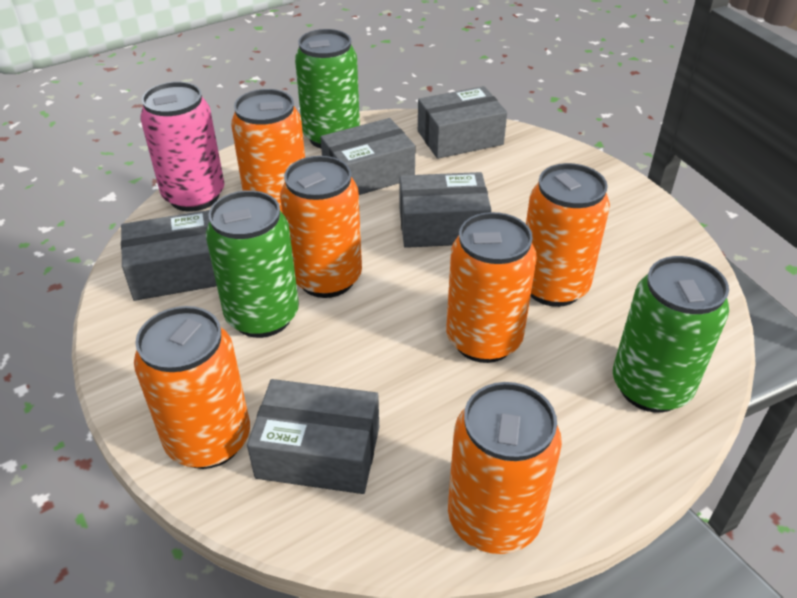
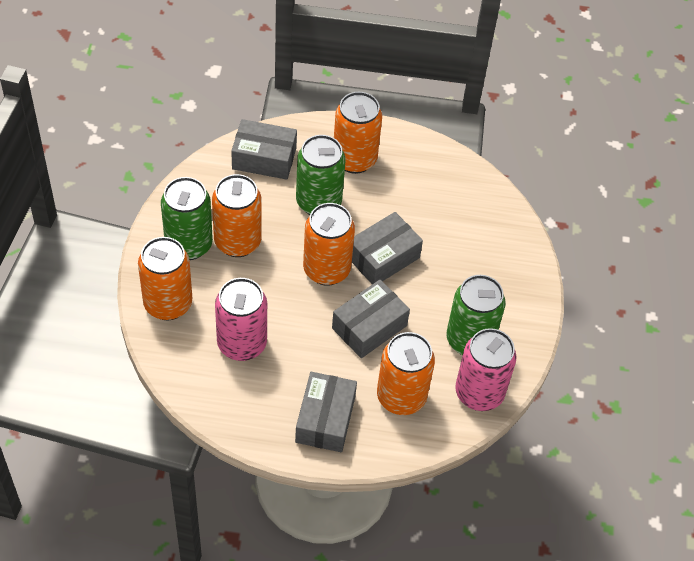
grey box: 5 -> 4
orange can: 6 -> 5
pink can: 1 -> 2

